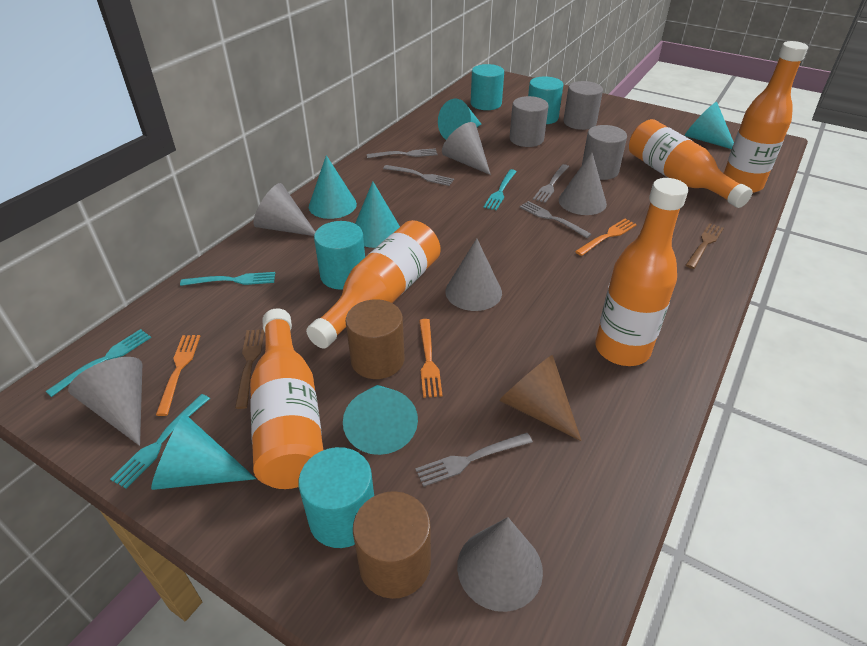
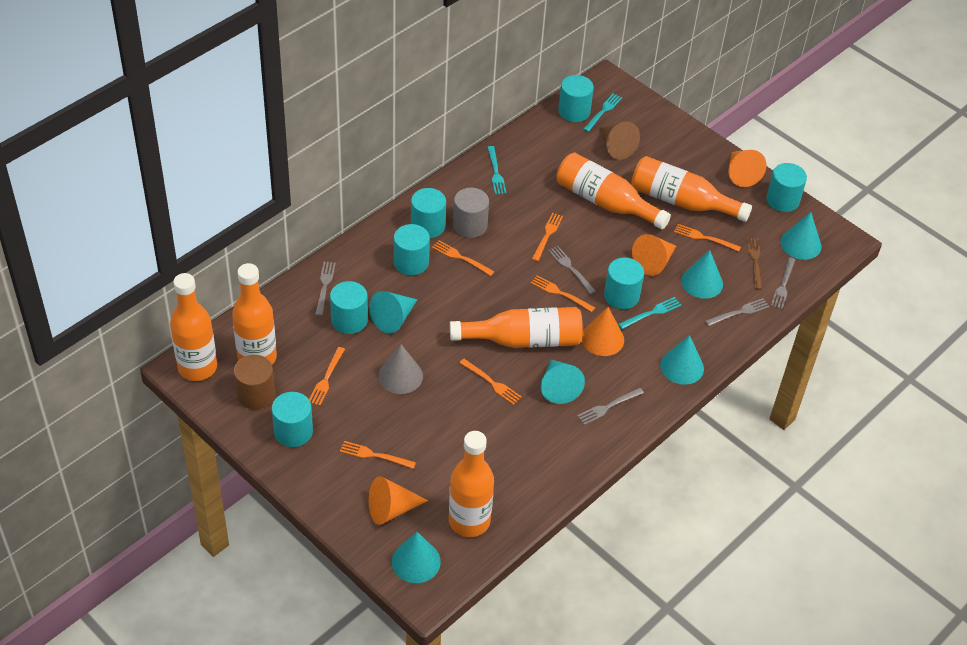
brown cylinder: 2 -> 1
brown fork: 2 -> 1
grey cone: 6 -> 1
grey cylinder: 3 -> 1
orange bottle: 5 -> 6
orange cone: 0 -> 4
orange fork: 3 -> 7
turquoise cylinder: 4 -> 7
turquoise fork: 4 -> 3

